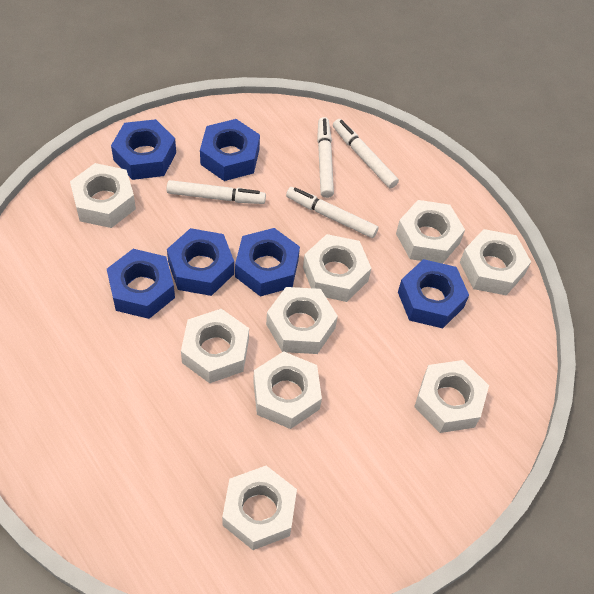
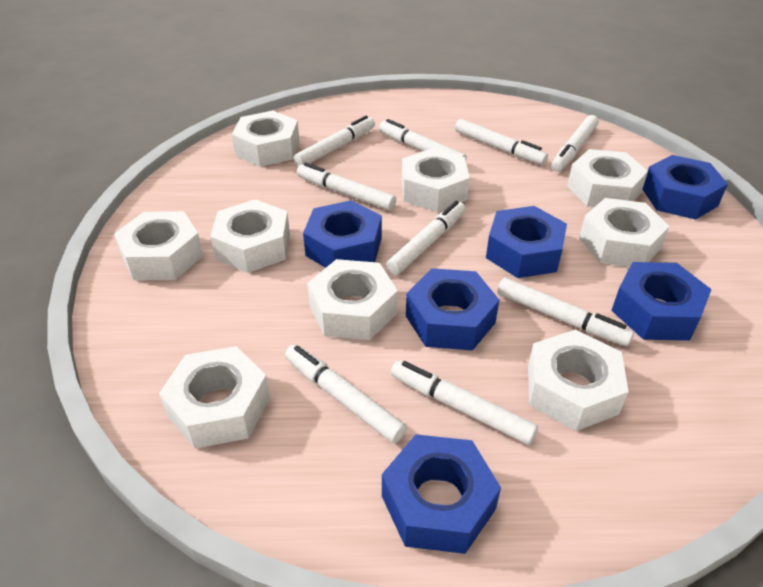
white marker: 4 -> 9

